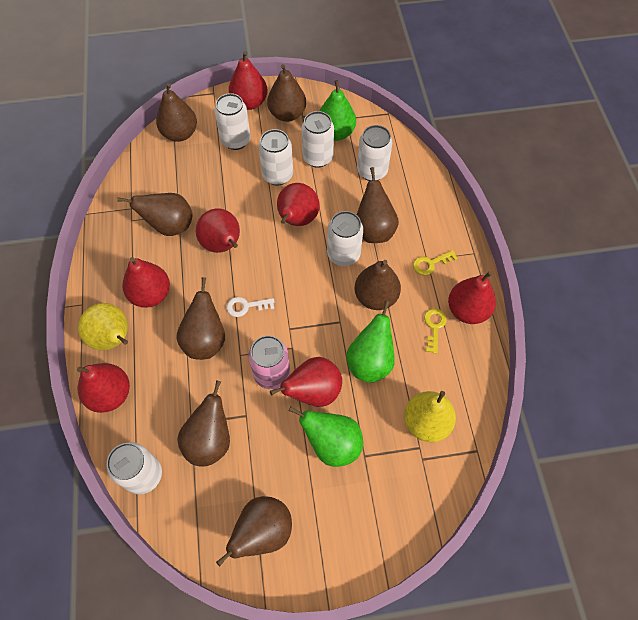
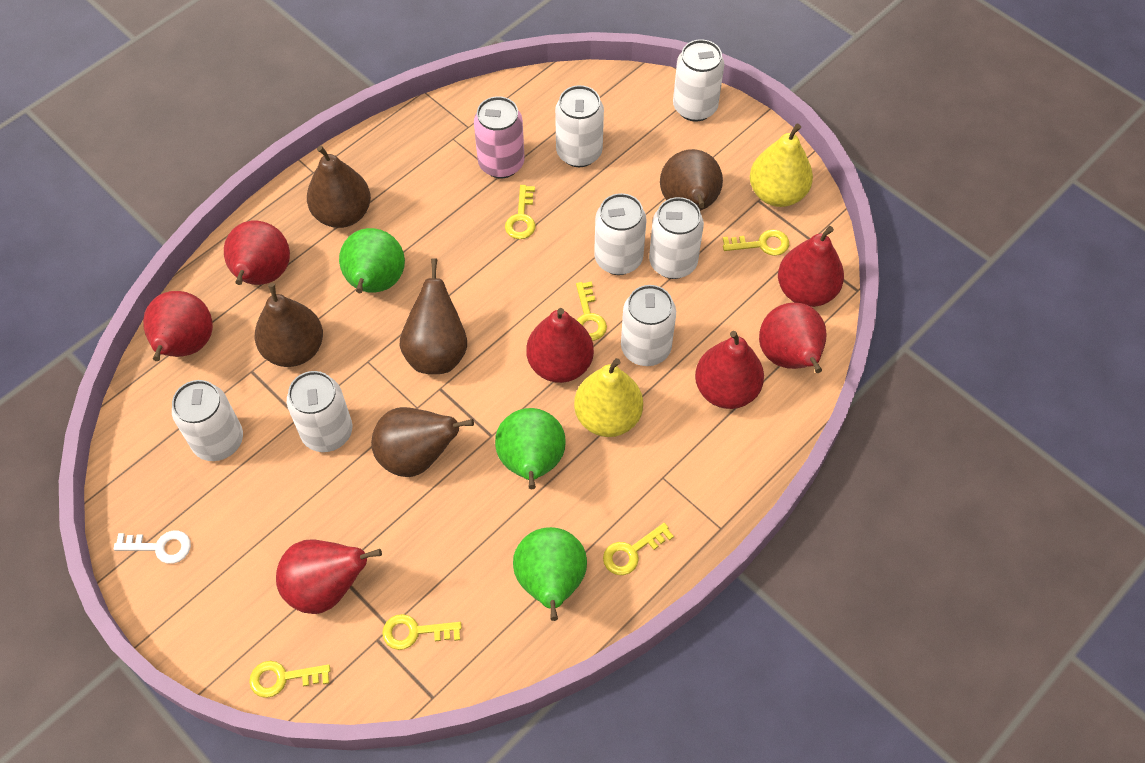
brown pear: 8 -> 5
white can: 6 -> 7
yellow key: 2 -> 6

